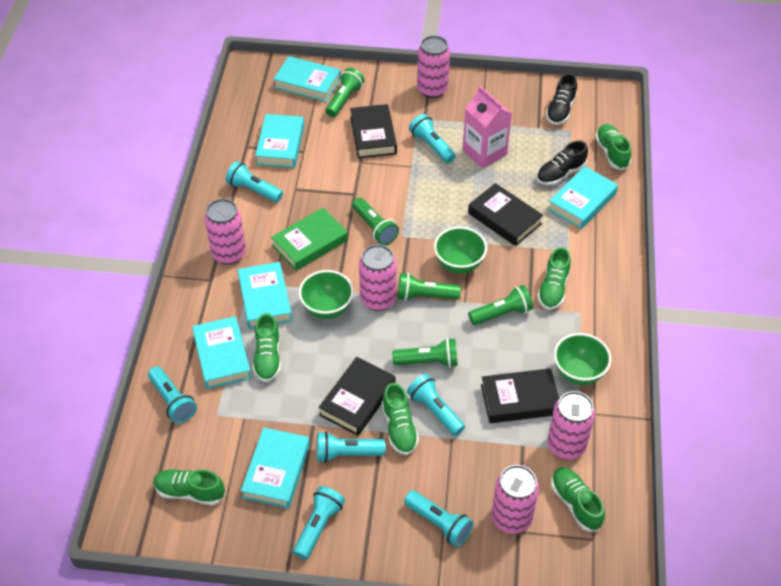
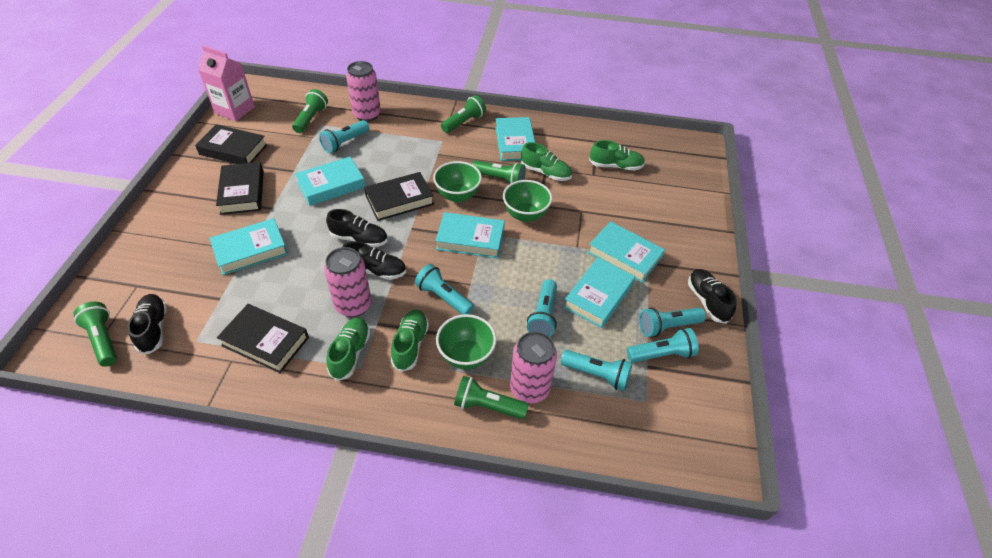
black shoe: 2 -> 4
green book: 1 -> 0
green shoe: 6 -> 4
pink can: 5 -> 3
turquoise flashlight: 7 -> 6

